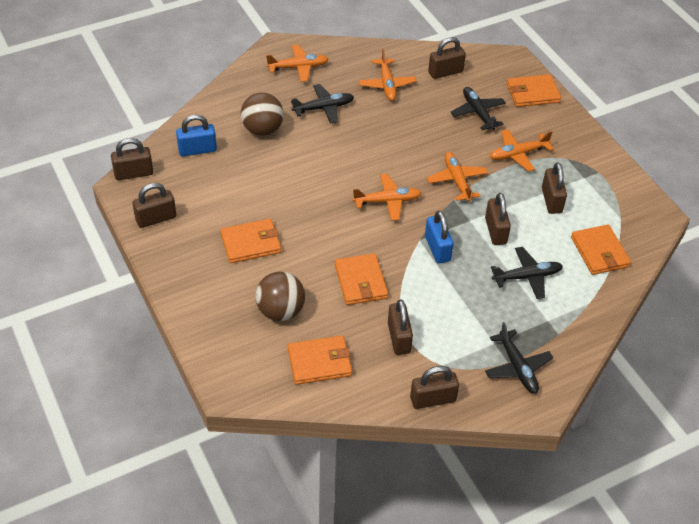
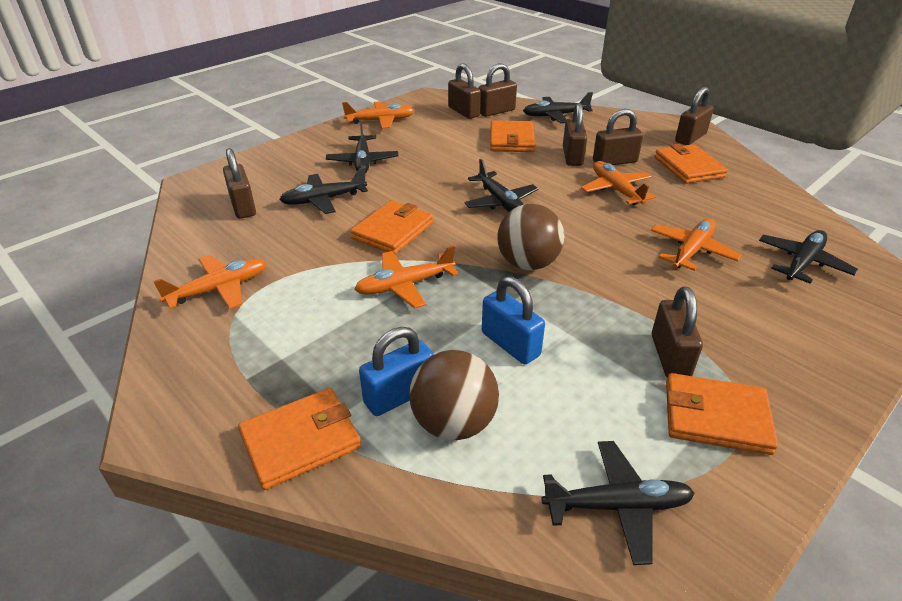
black plane: 4 -> 6

